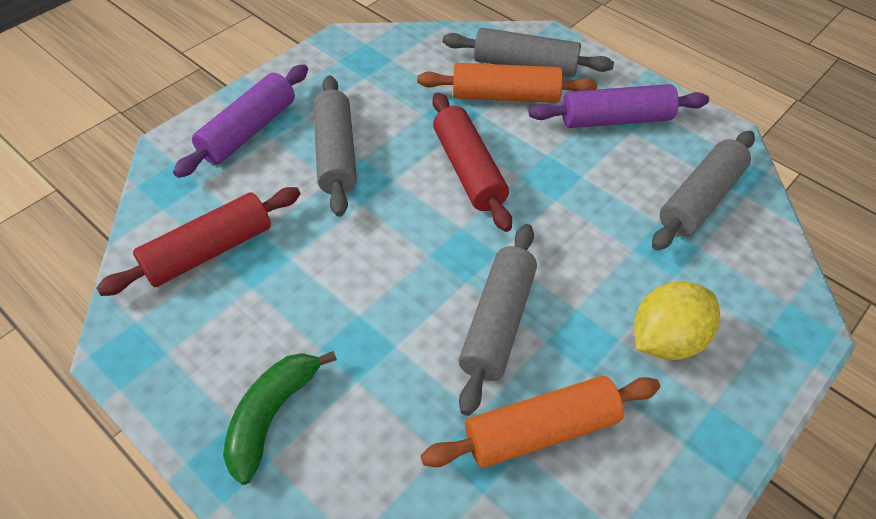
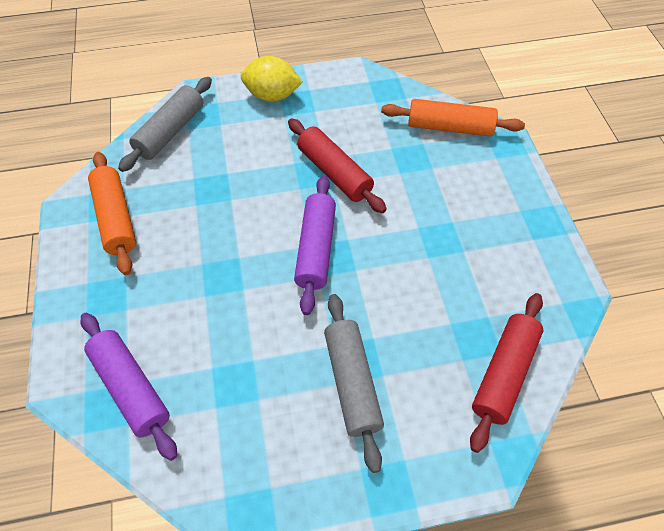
green banana: 1 -> 0
grey rolling pin: 4 -> 2

